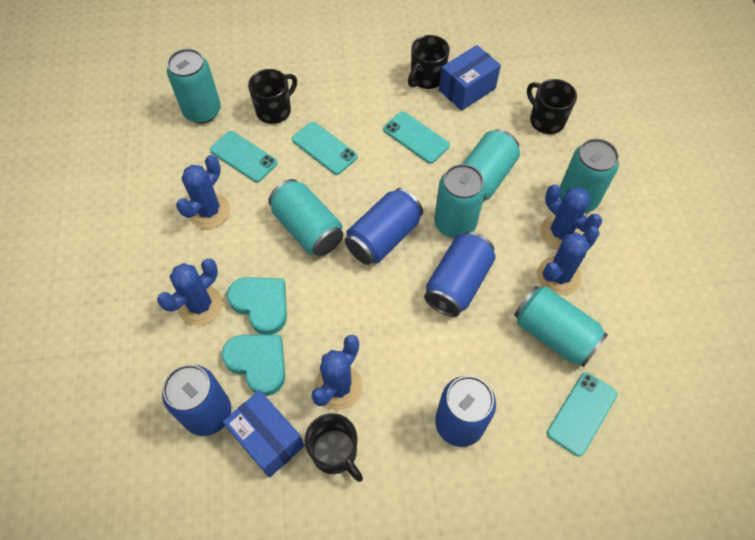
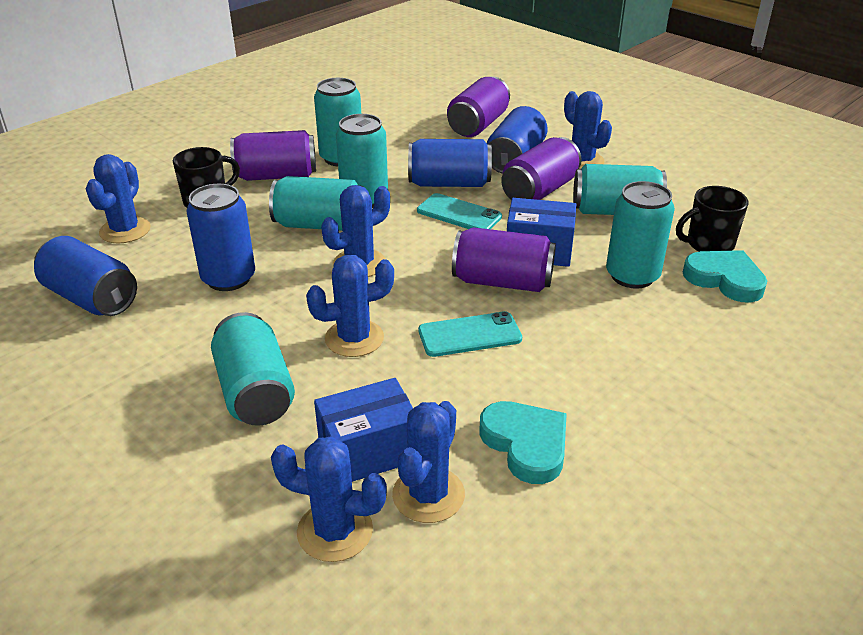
black mug: 4 -> 2
blue cactus: 5 -> 6
purple can: 0 -> 4
turquoise phone: 4 -> 2

